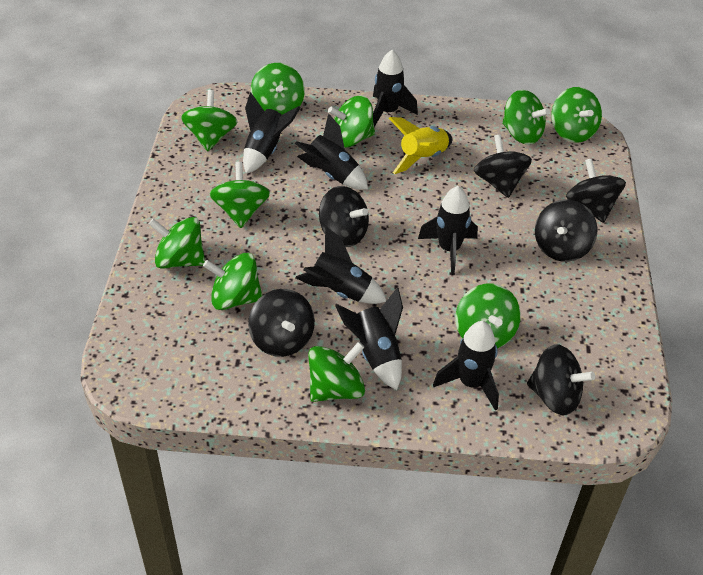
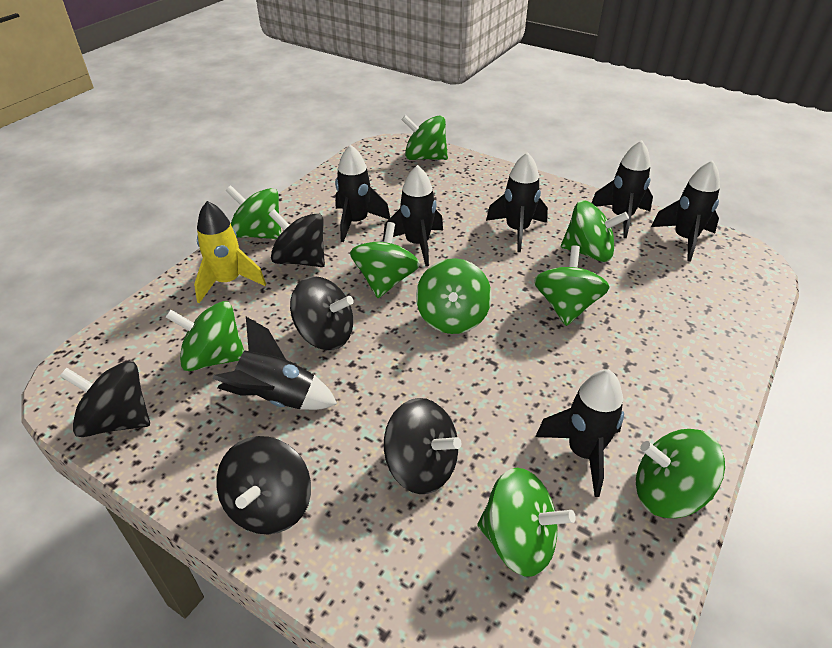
black spinning top: 6 -> 5
green spinning top: 10 -> 9

